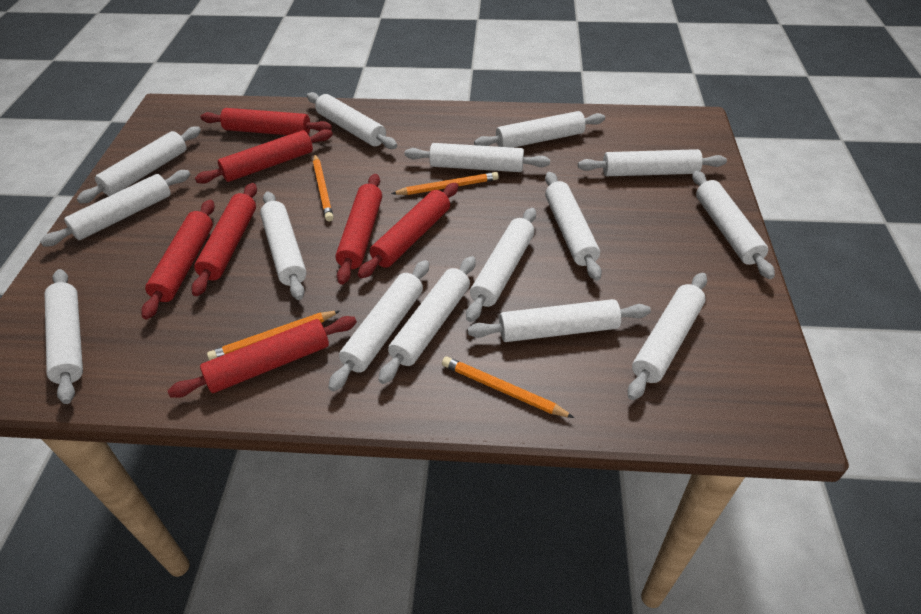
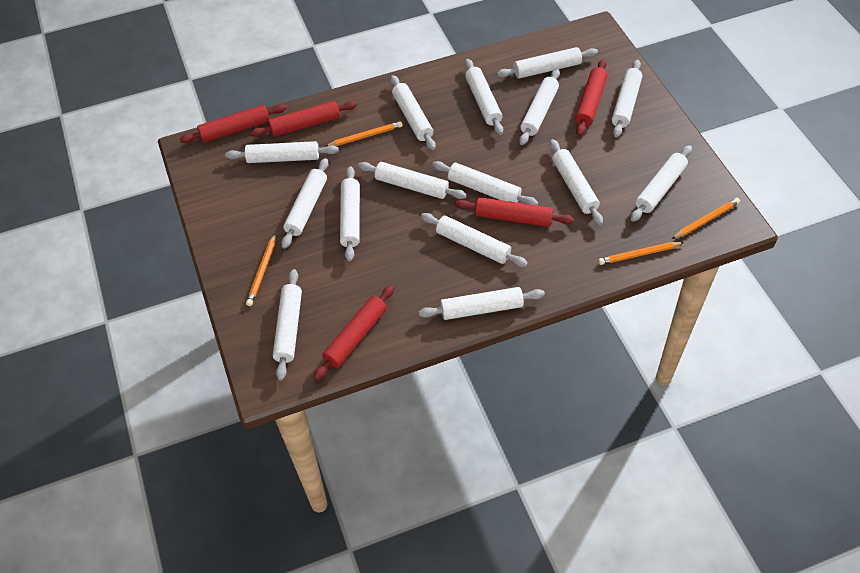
red rolling pin: 7 -> 5

